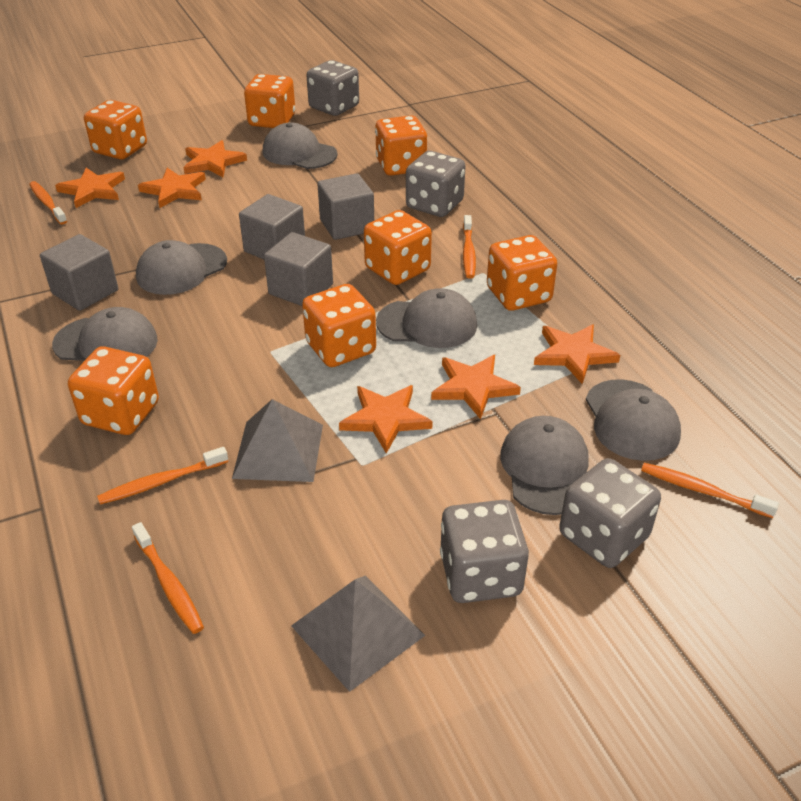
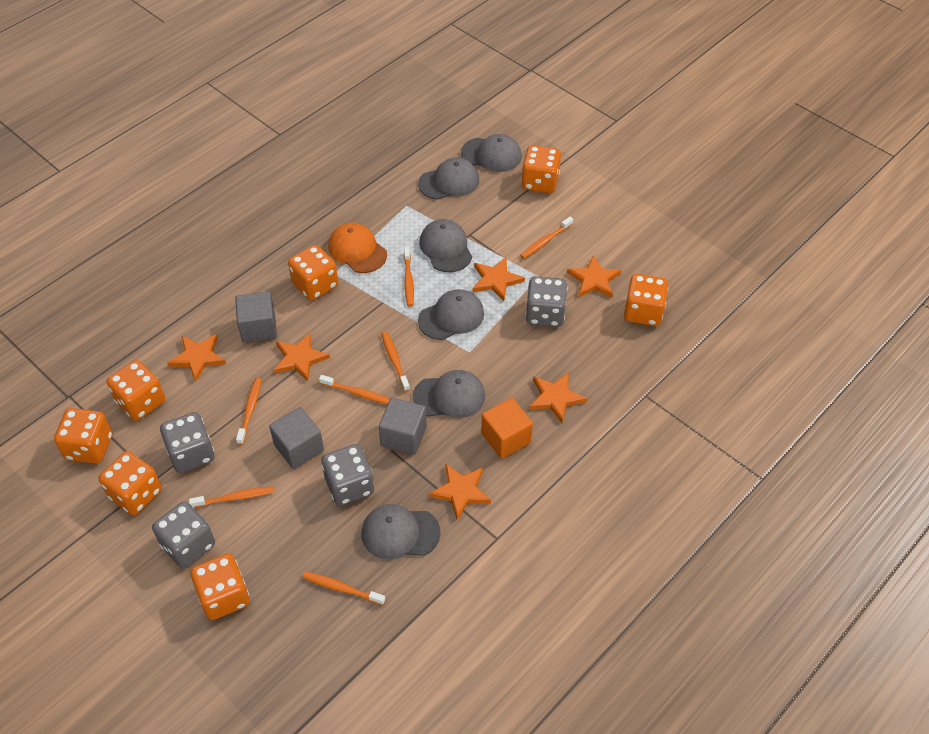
grey cube: 4 -> 3
grey pyramid: 2 -> 0
orange cap: 0 -> 1
orange cube: 0 -> 1
orange toothbrush: 5 -> 7

